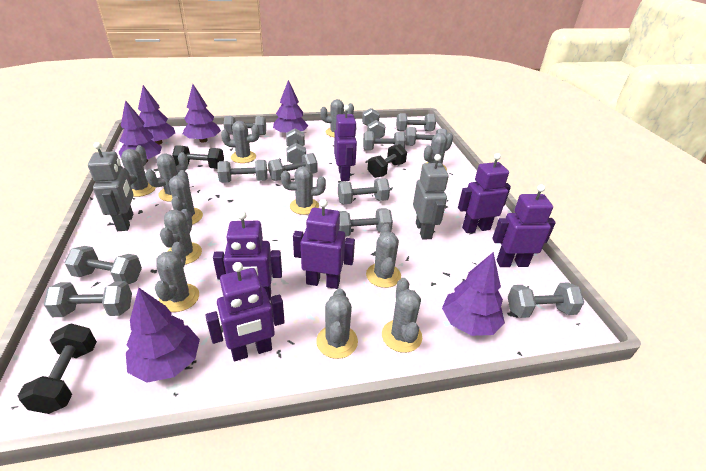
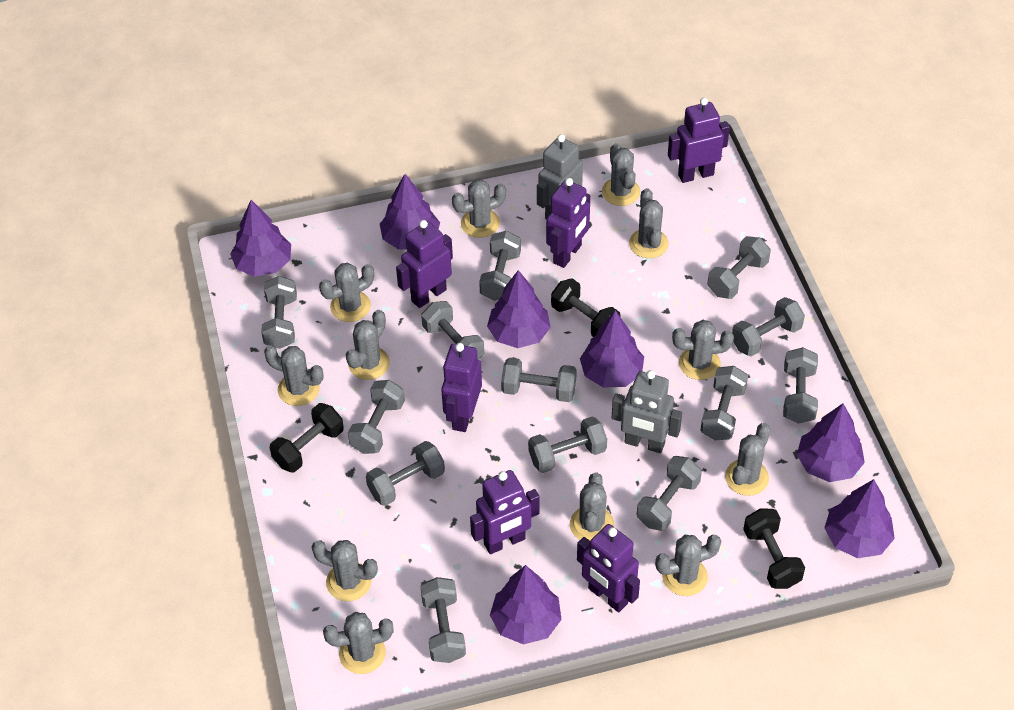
purple tree: 6 -> 7

